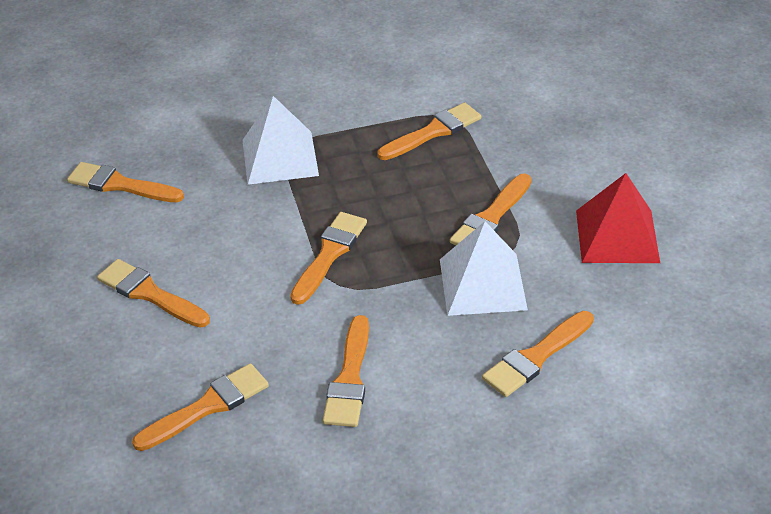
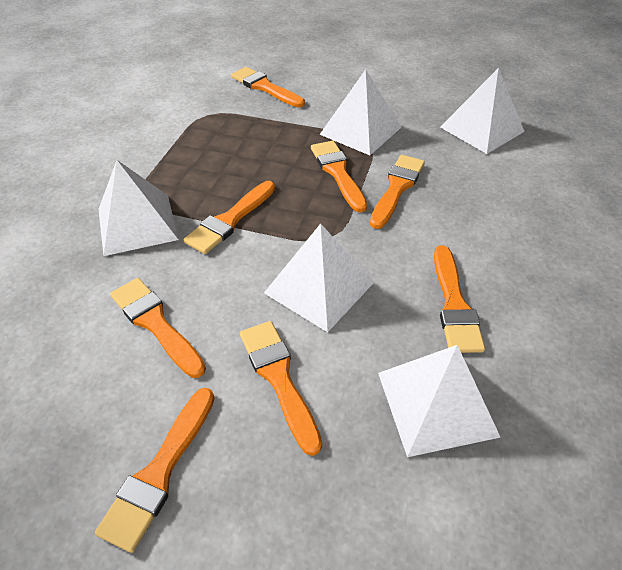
red pyramid: 1 -> 0
white pyramid: 2 -> 5

